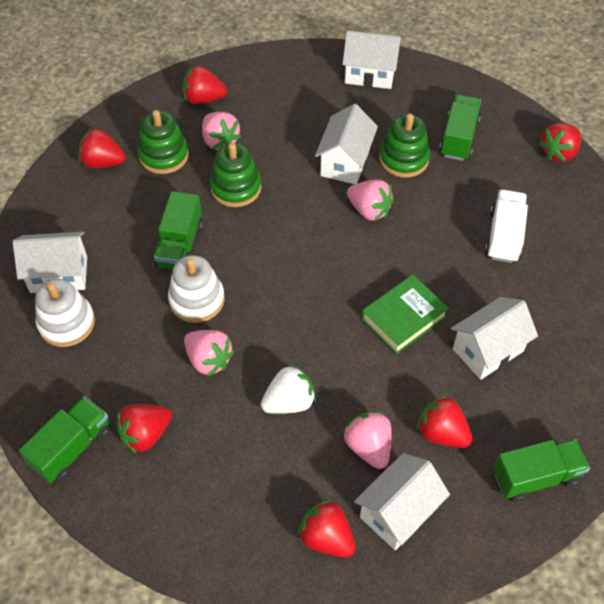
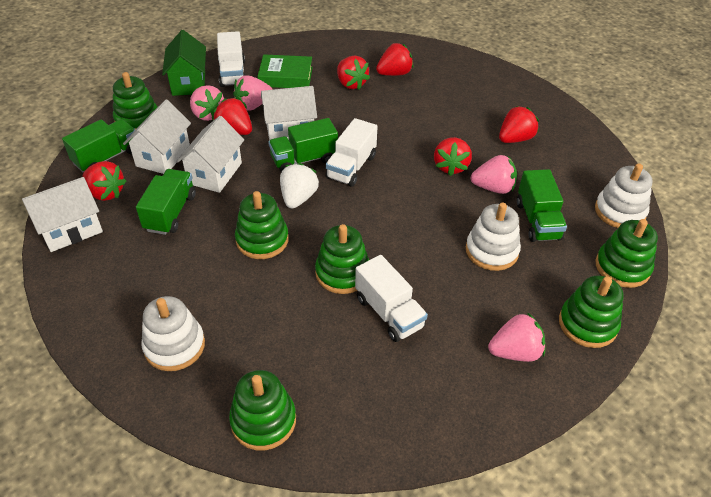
green house: 0 -> 1
green stacking toy: 3 -> 6
white house: 5 -> 4
white stacking toy: 2 -> 3
white truck: 1 -> 3

